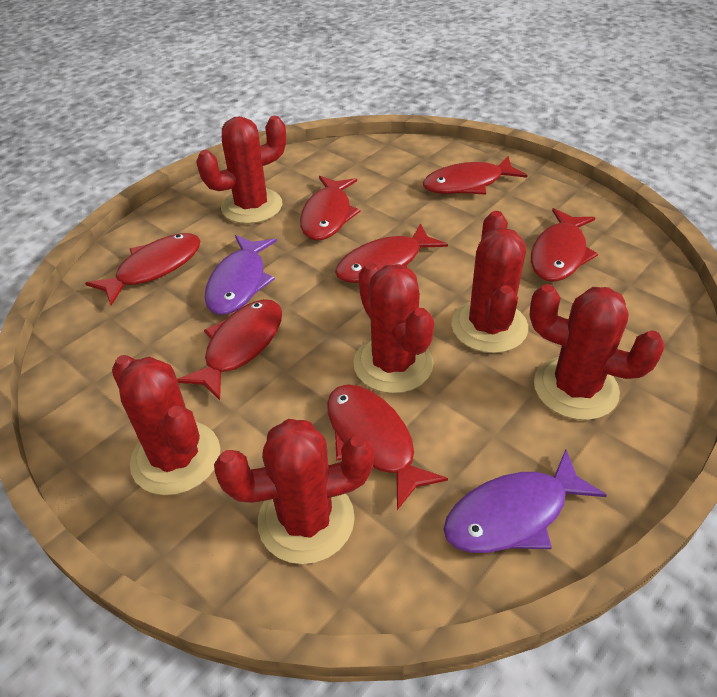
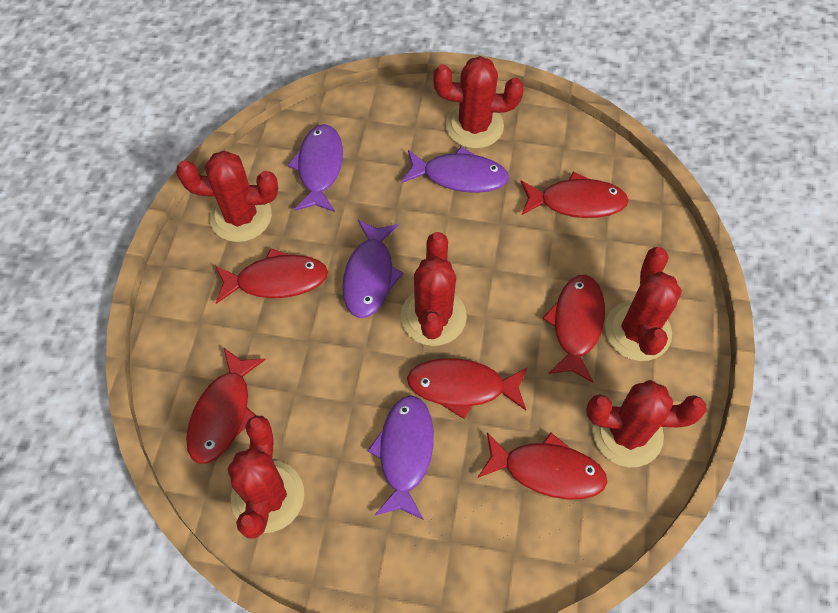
purple fish: 2 -> 4
red fish: 7 -> 6

